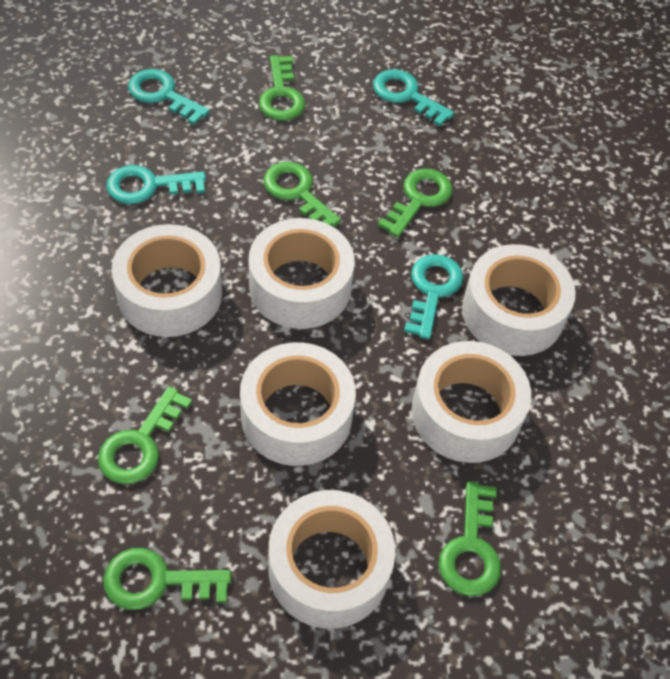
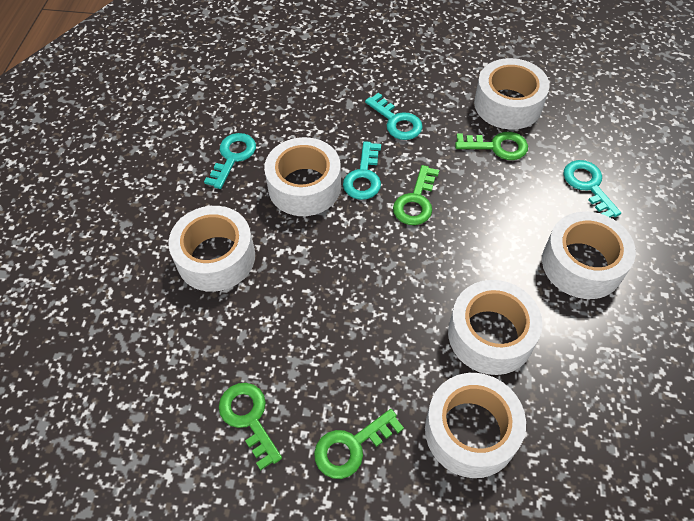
green key: 6 -> 4

